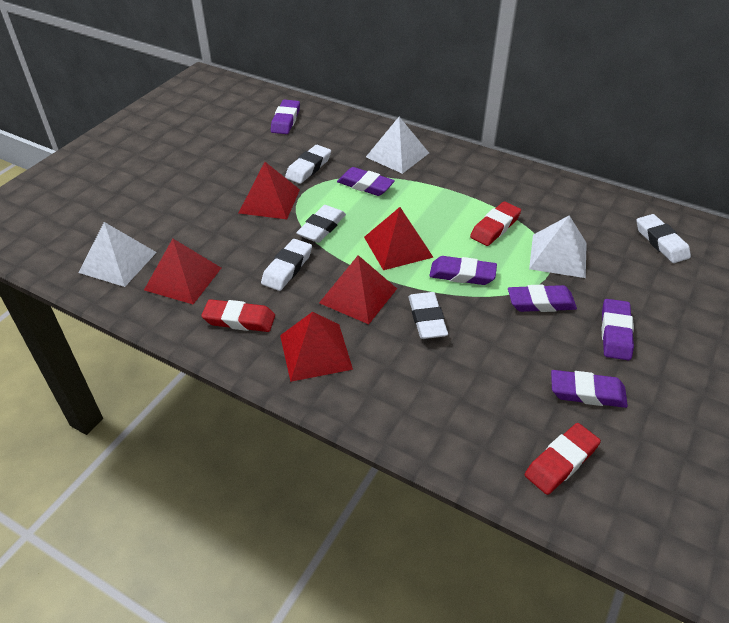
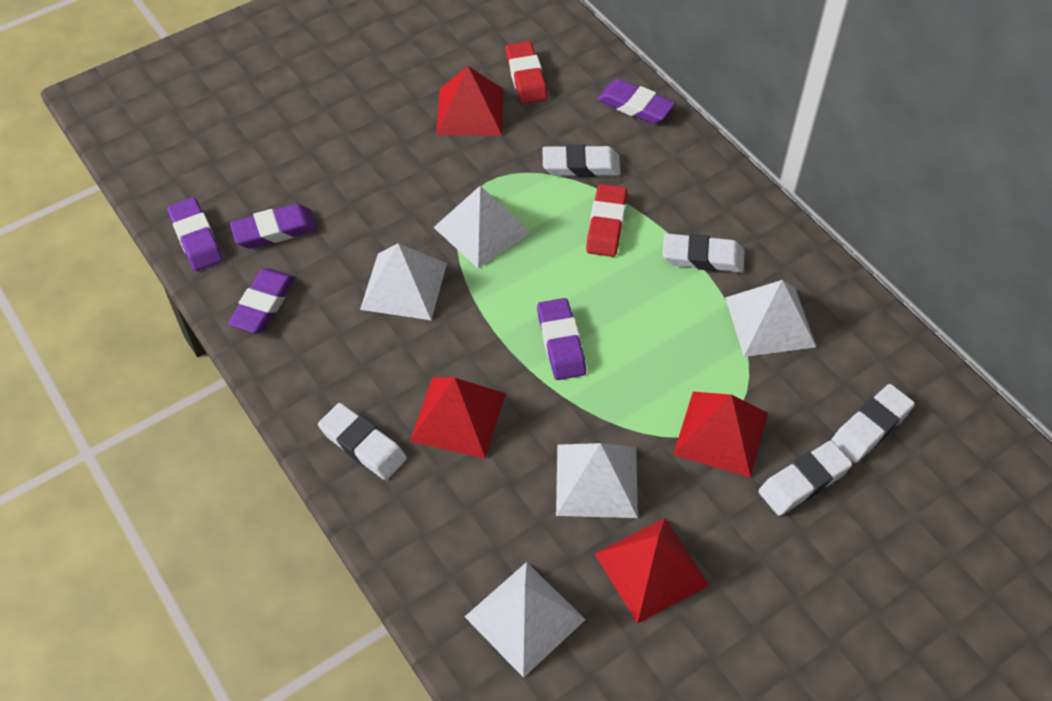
purple eraser: 6 -> 5
red eraser: 3 -> 2
red pyramid: 5 -> 4
white pyramid: 3 -> 5

